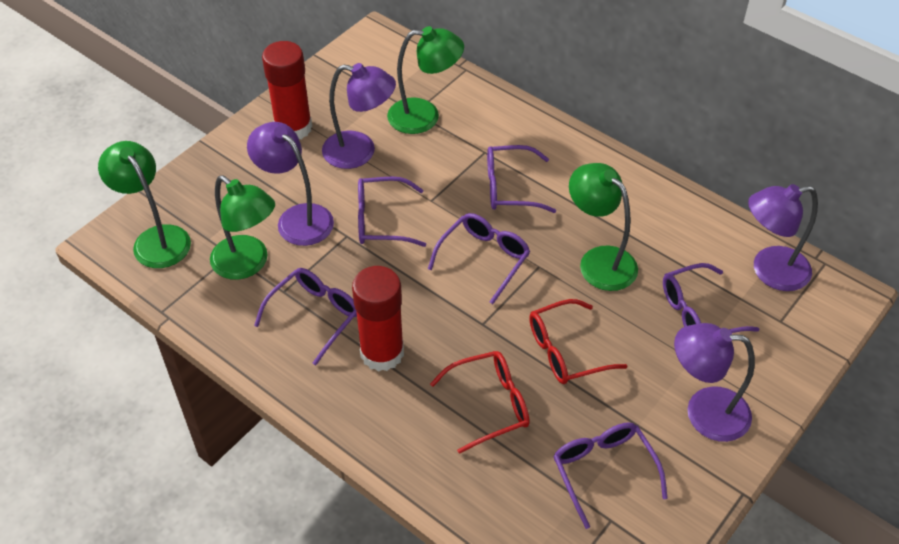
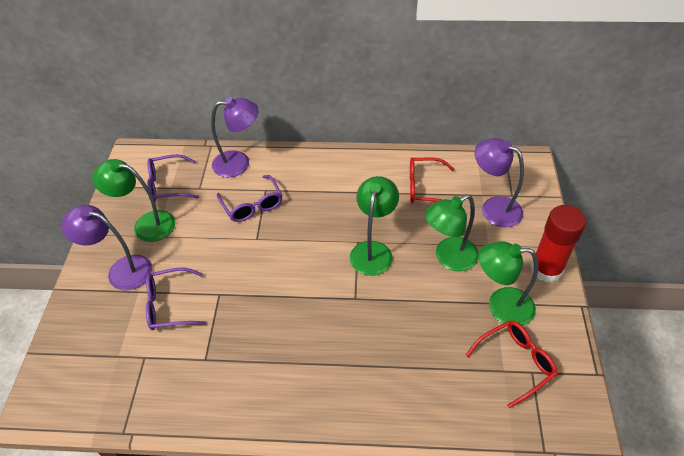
purple glasses: 6 -> 3
purple lamp: 4 -> 3
red glue stick: 2 -> 1

